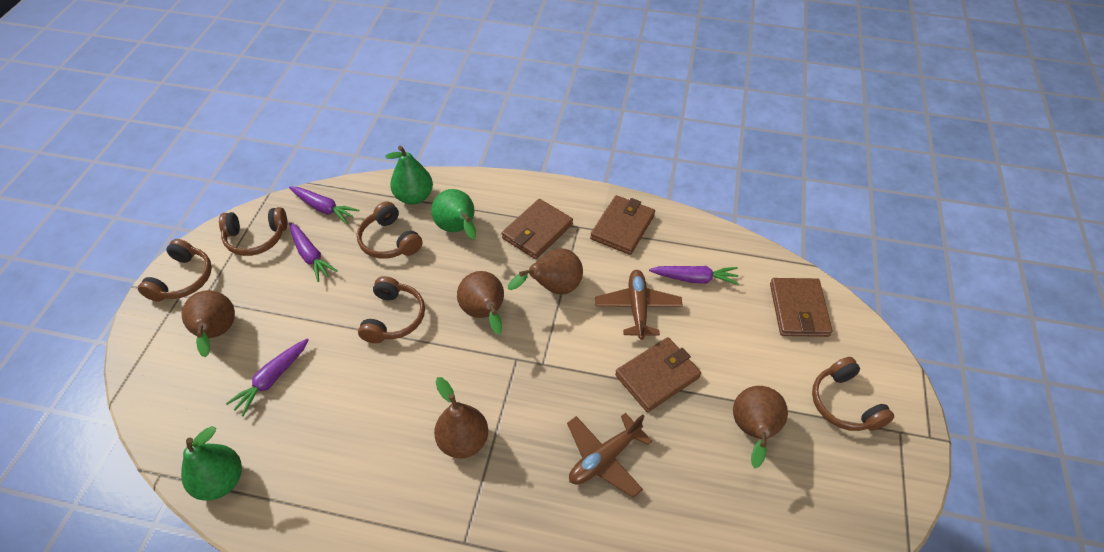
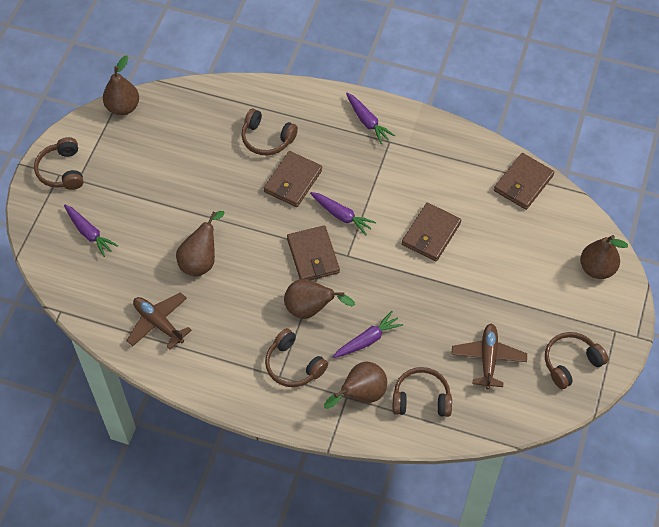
green pear: 3 -> 0

